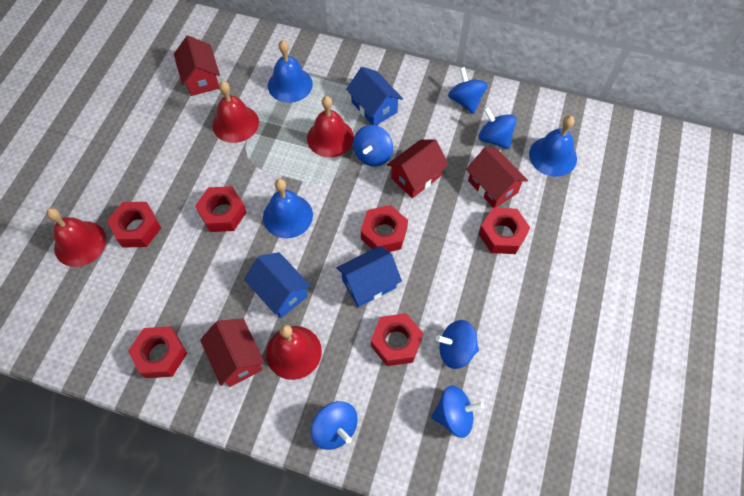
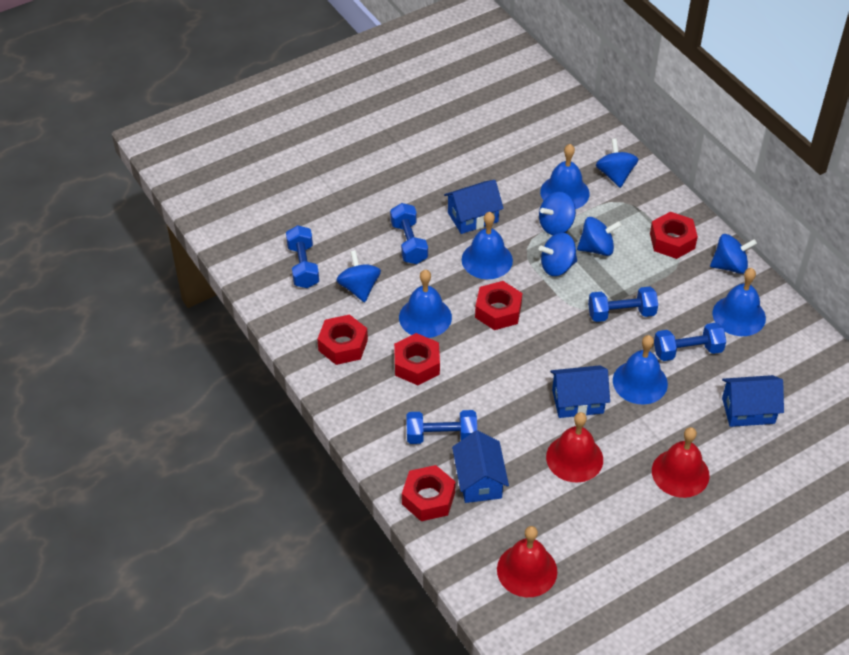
blue bell: 3 -> 5
blue dumbbell: 0 -> 5
blue house: 3 -> 4
red bell: 4 -> 3
red house: 4 -> 0
red nut: 6 -> 5

